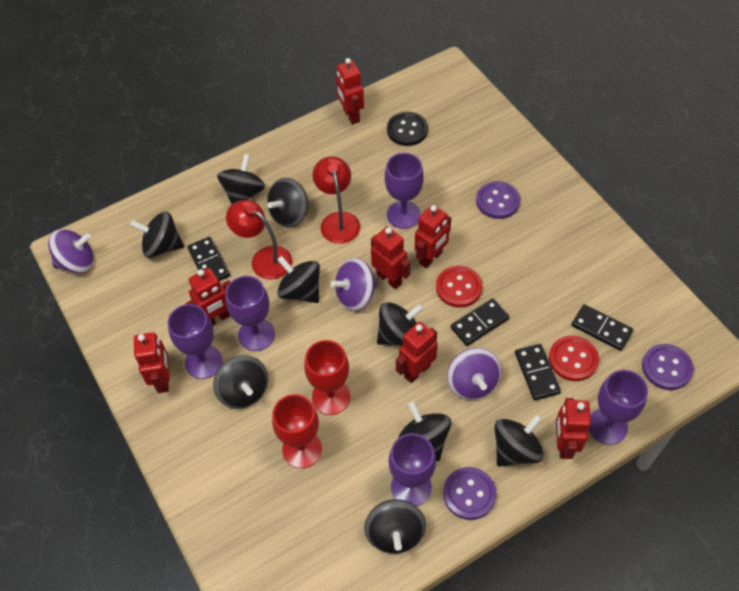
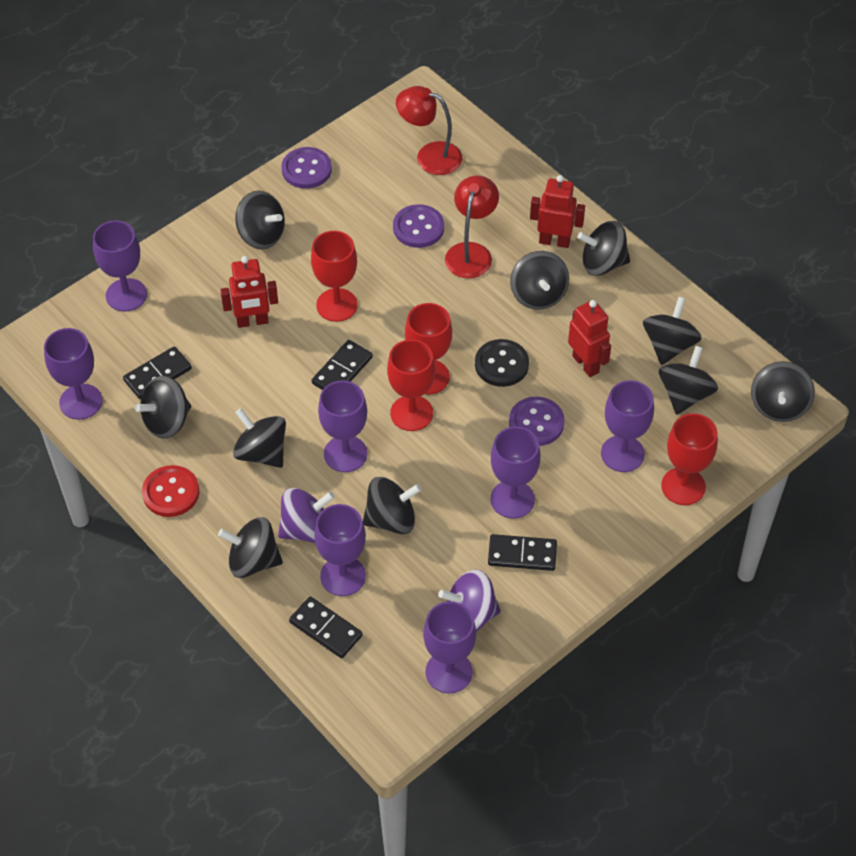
black spinning top: 9 -> 10
purple goblet: 5 -> 7
purple spinning top: 3 -> 2
red button: 2 -> 1
red goblet: 2 -> 4
red robot: 7 -> 3

